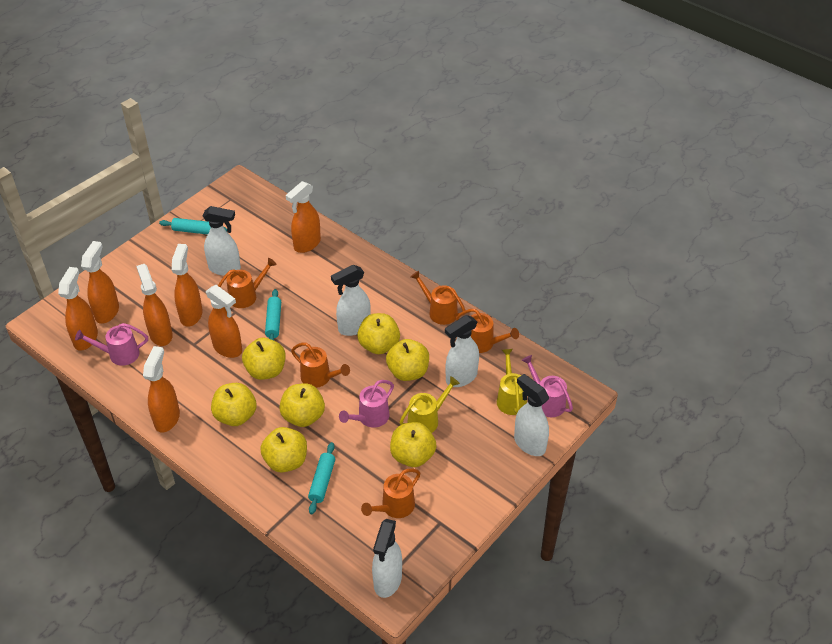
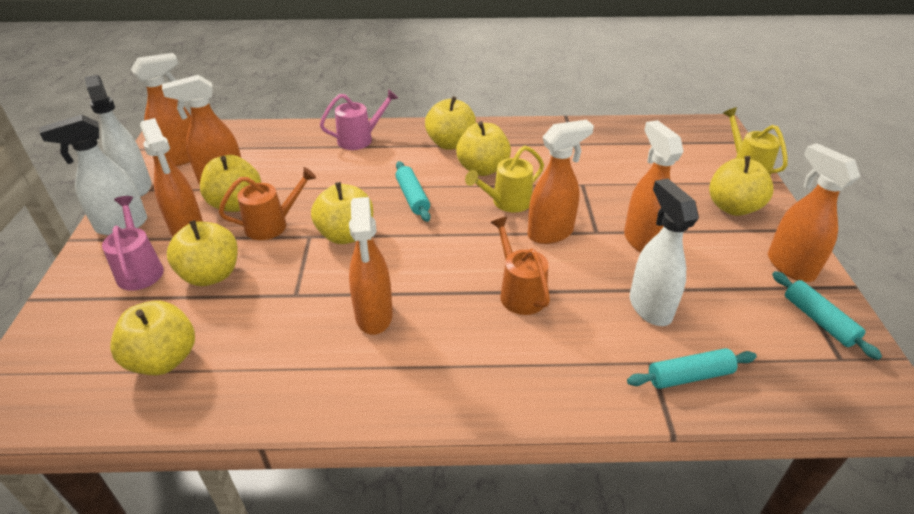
orange watering can: 5 -> 2
pink watering can: 3 -> 2
white spray bottle: 5 -> 3

